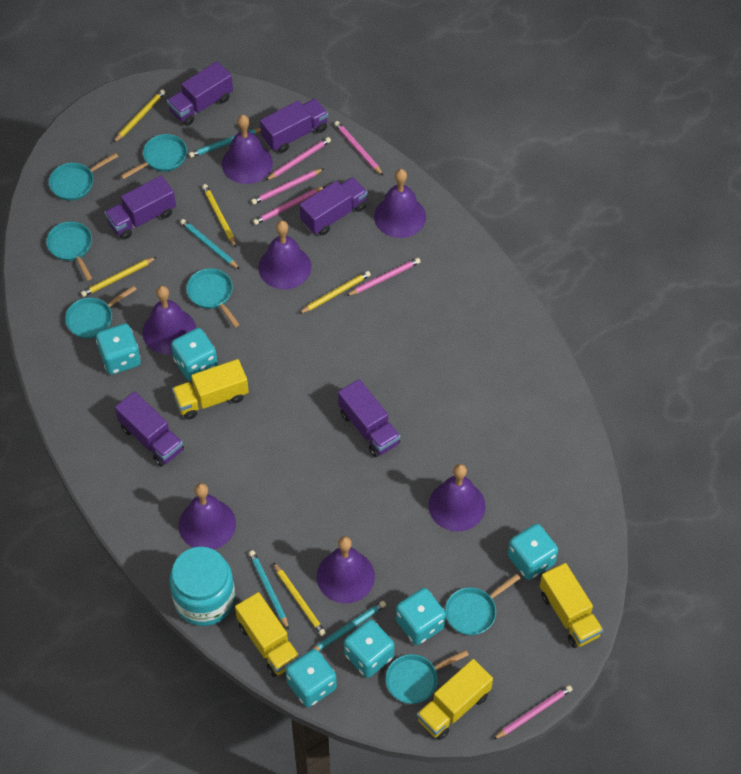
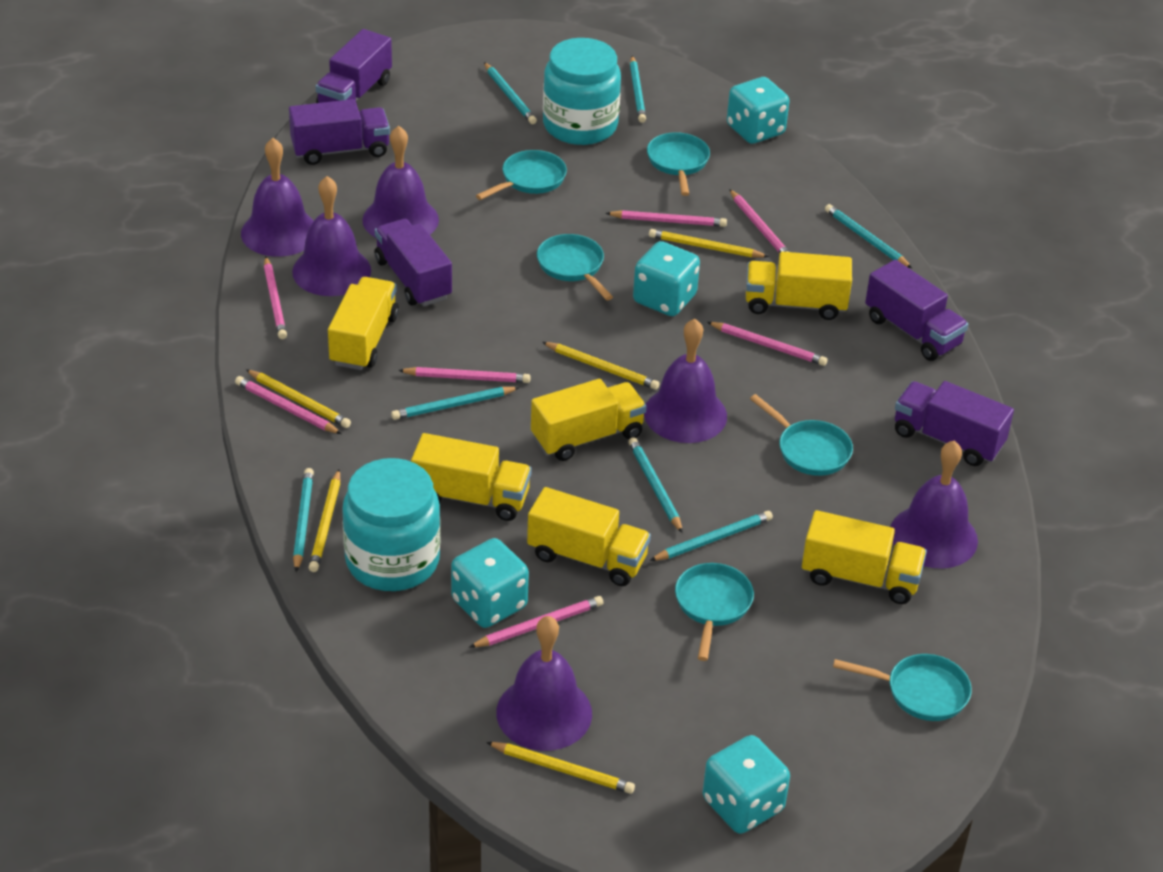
pink pencil: 6 -> 7
purple bell: 7 -> 6
purple truck: 6 -> 5
turquoise dice: 6 -> 4
turquoise jar: 1 -> 2
turquoise pan: 7 -> 6
turquoise pencil: 4 -> 7
yellow truck: 4 -> 6

